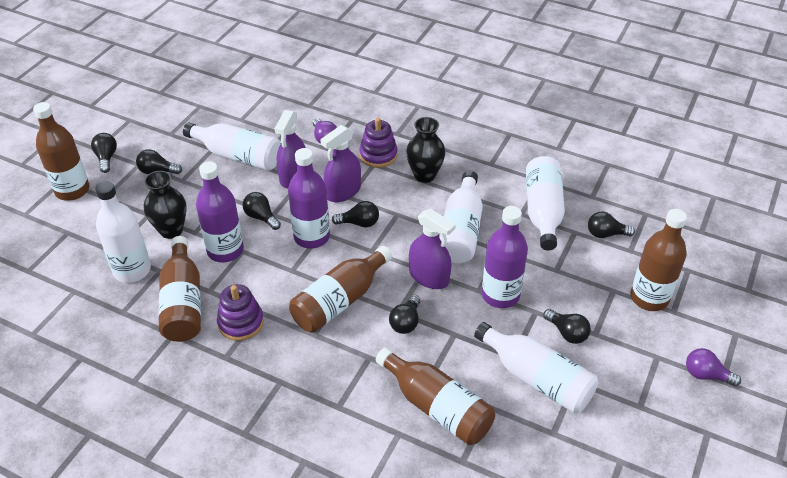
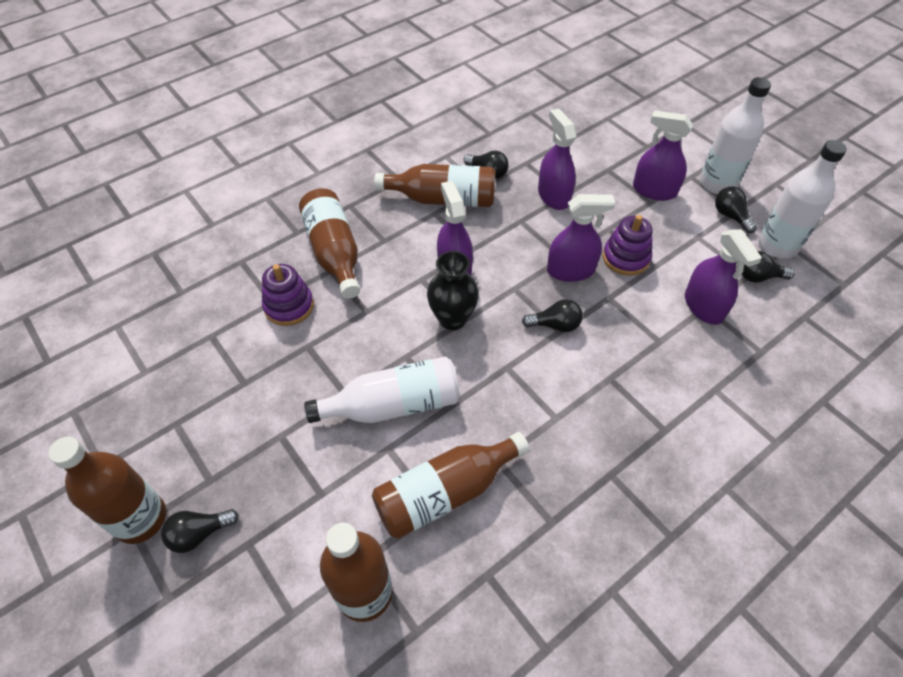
black light bulb: 7 -> 5
black vase: 2 -> 1
purple bottle: 3 -> 0
purple light bulb: 2 -> 0
purple spray bottle: 3 -> 5
white bottle: 5 -> 3

